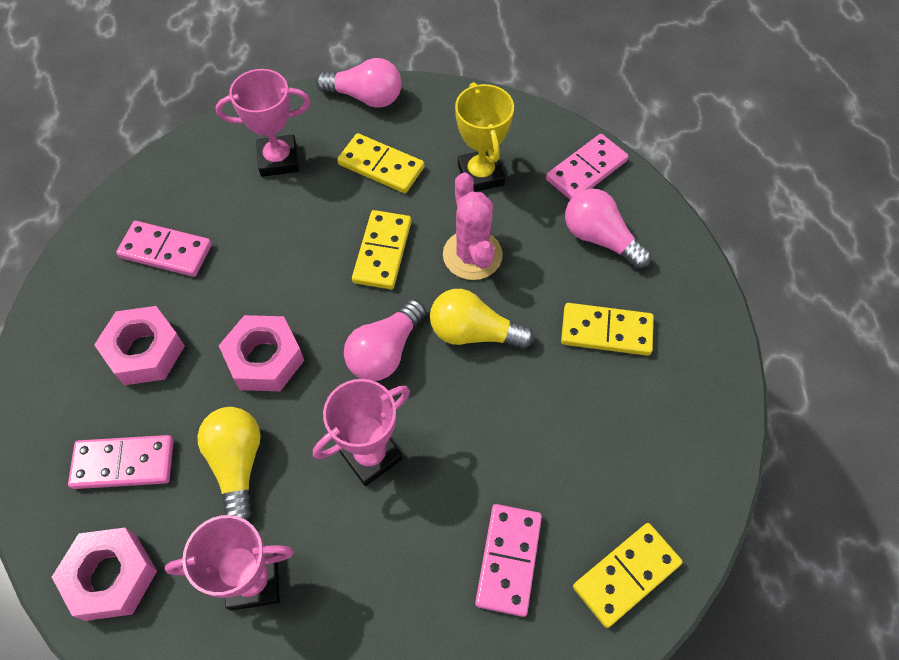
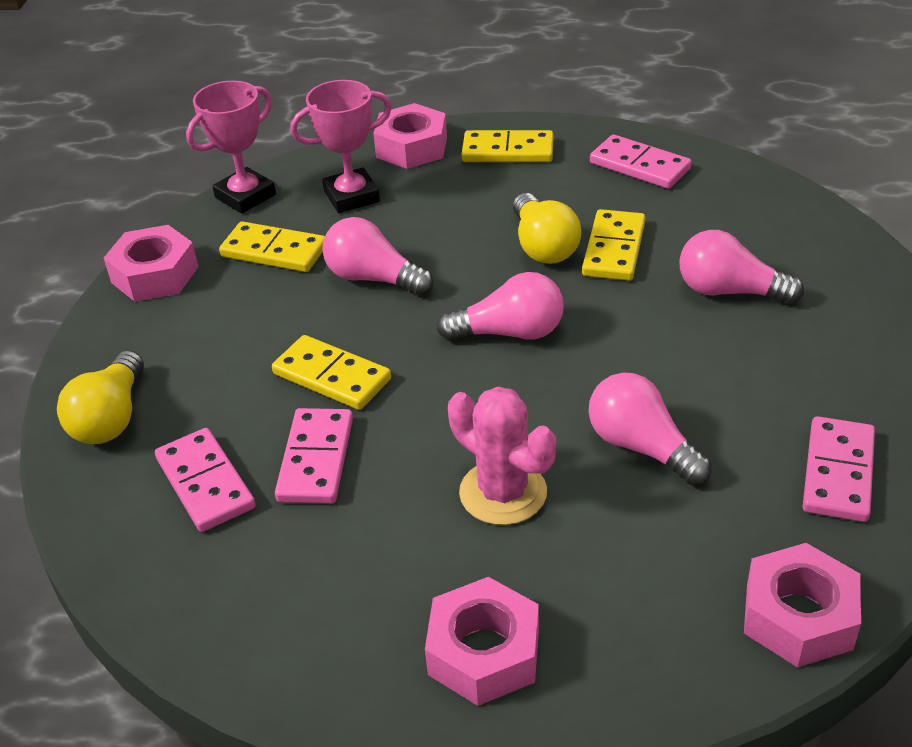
pink light bulb: 3 -> 4
pink nut: 3 -> 4
pink trophy: 3 -> 2
yellow trophy: 1 -> 0

